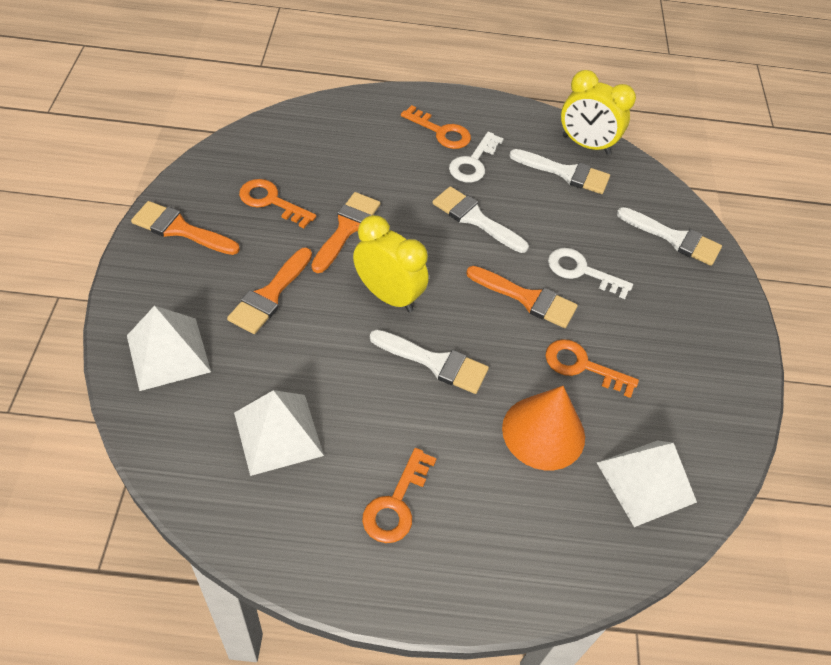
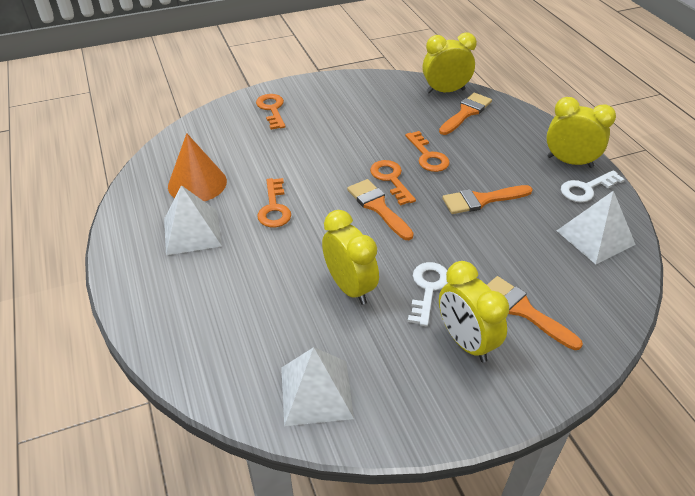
white brush: 4 -> 0
yellow clock: 2 -> 4

